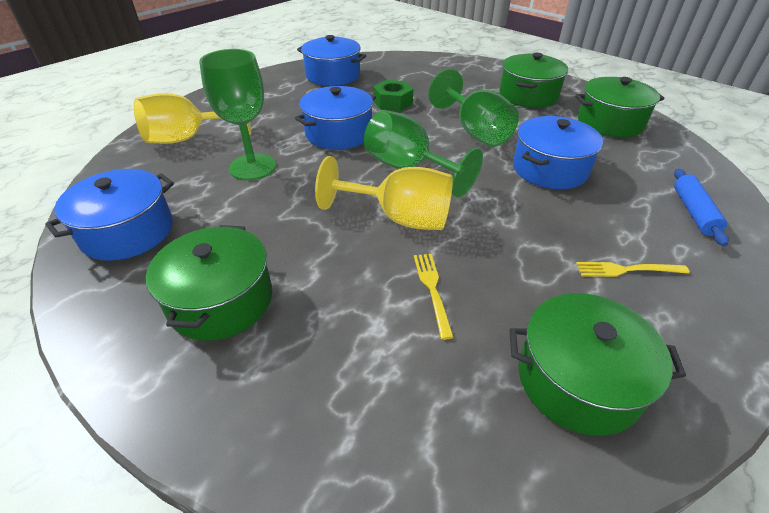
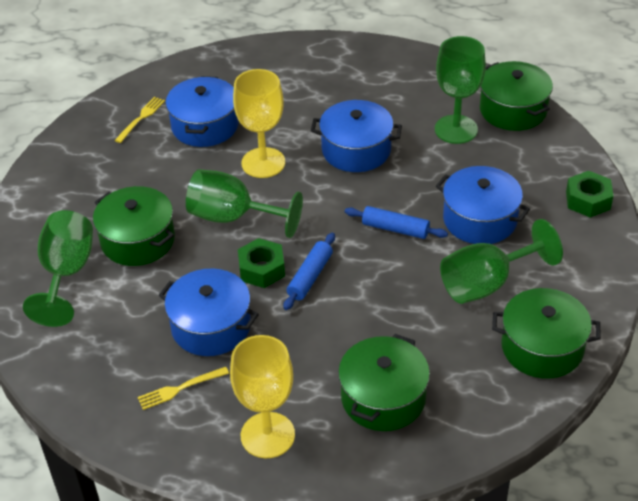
blue rolling pin: 1 -> 2
green goblet: 3 -> 4
green nut: 1 -> 2

